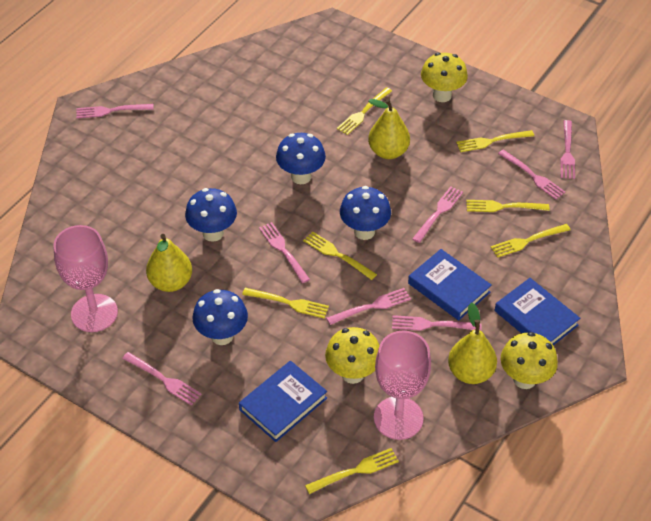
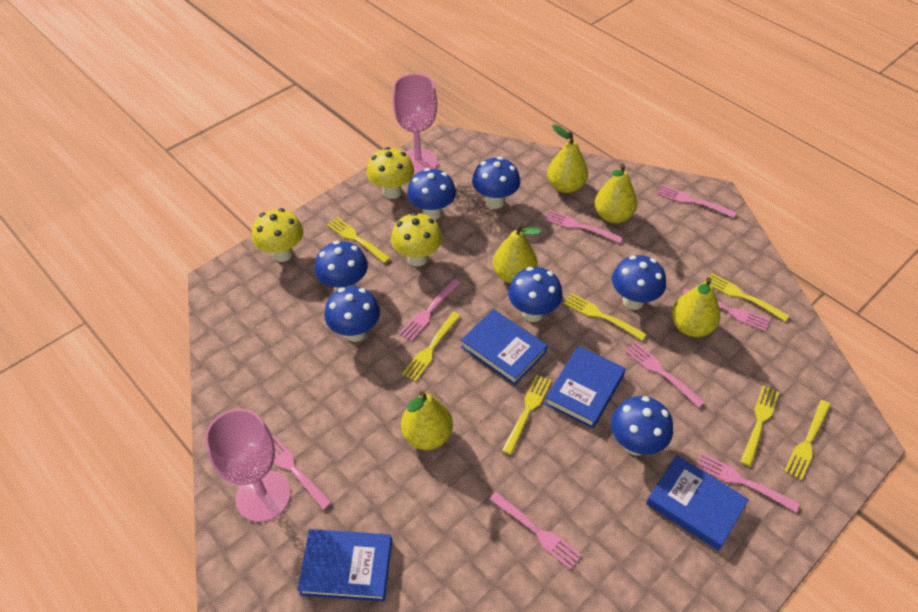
blue book: 3 -> 4
blue mushroom: 4 -> 7
yellow pear: 3 -> 5

